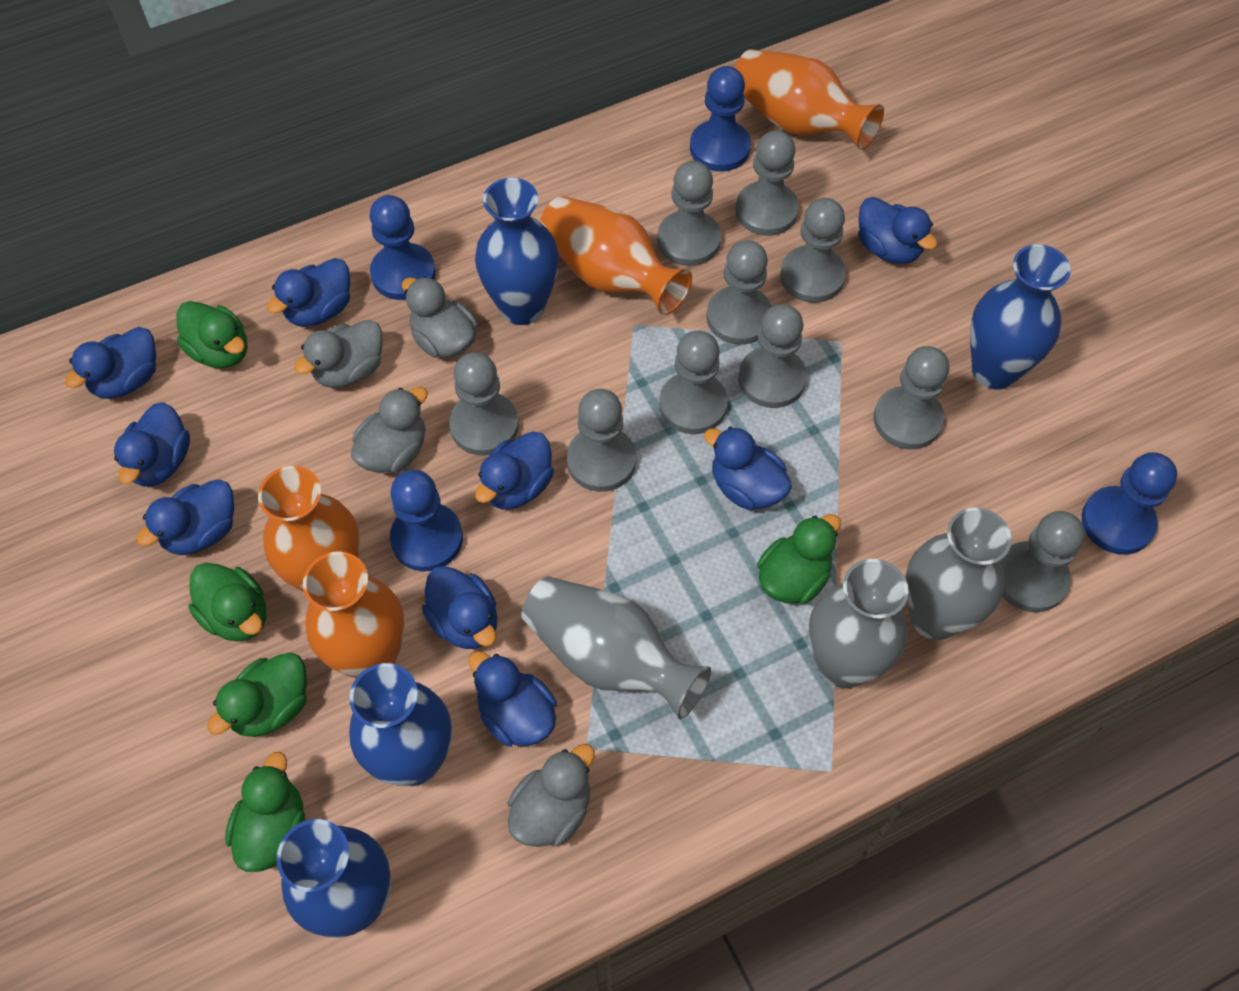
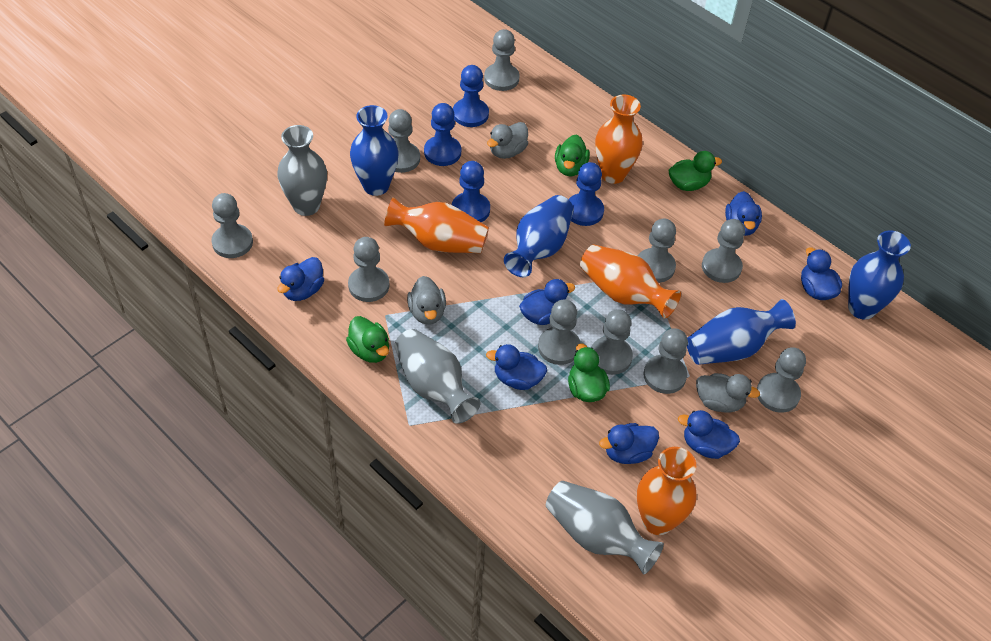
blue duck: 9 -> 7
green duck: 5 -> 4
grey duck: 4 -> 3

